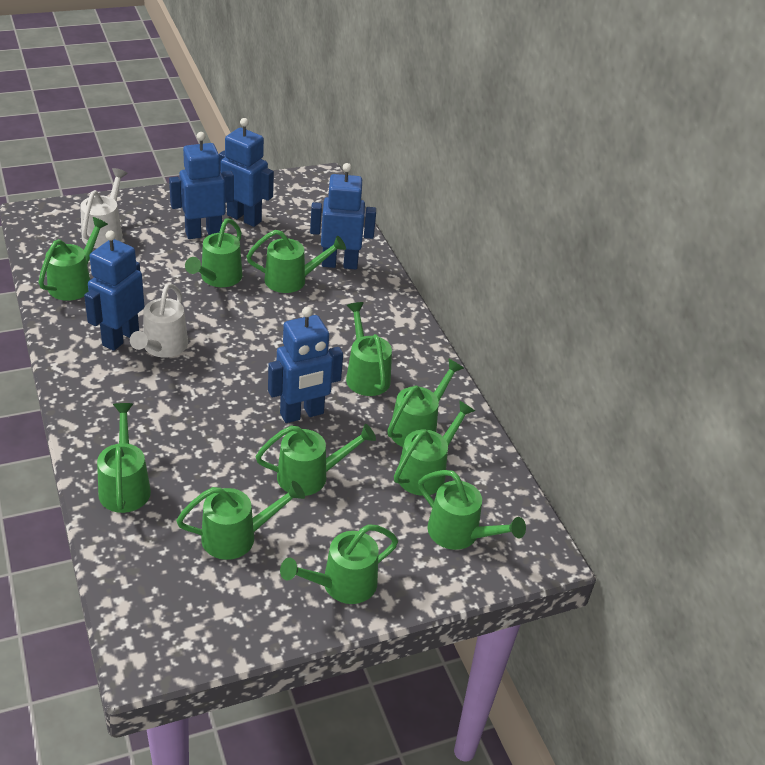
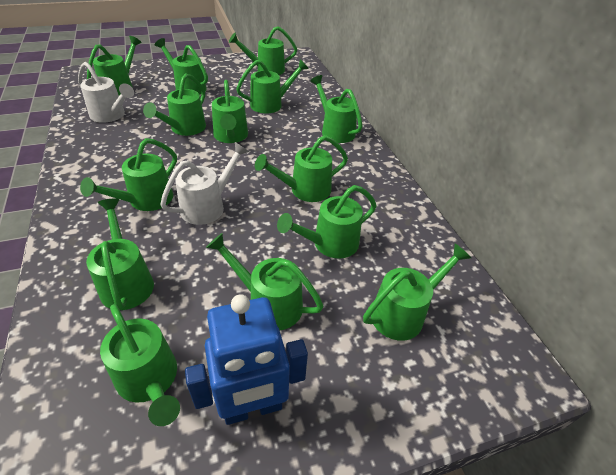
blue robot: 5 -> 1
green watering can: 11 -> 14

